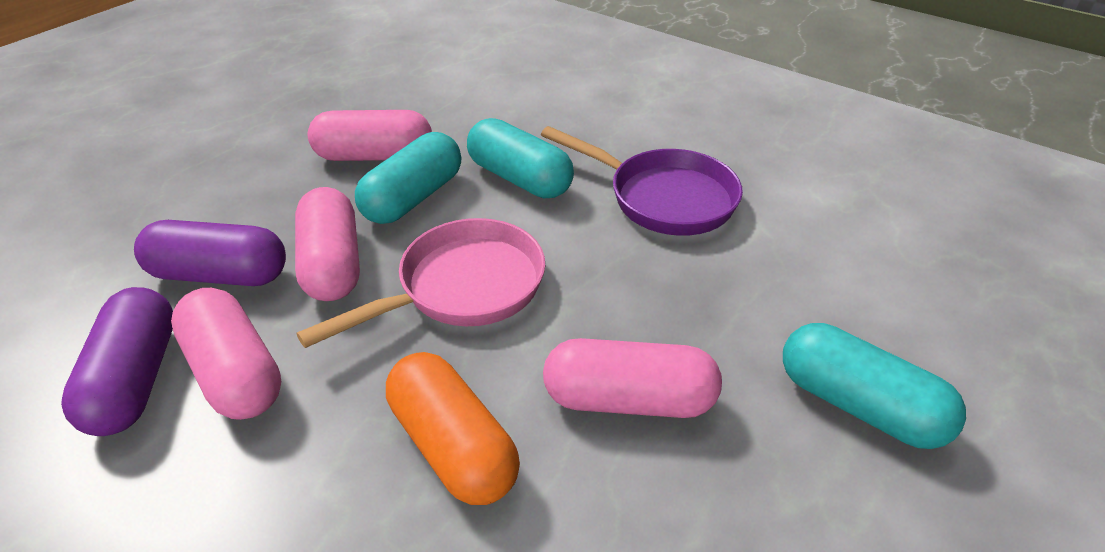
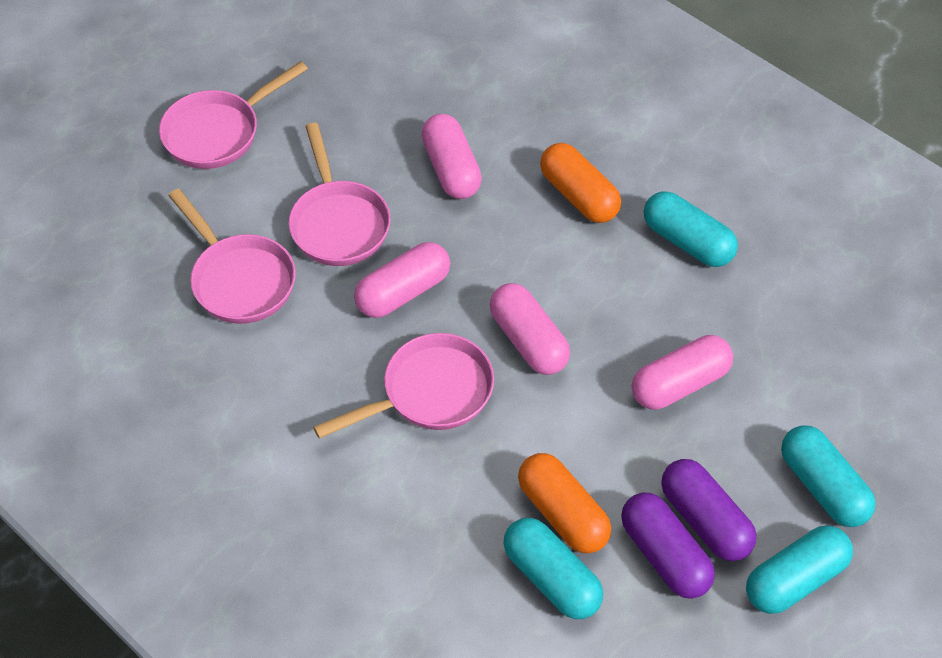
orange capsule: 1 -> 2
pink pan: 1 -> 4
purple pan: 1 -> 0
turquoise capsule: 3 -> 4

